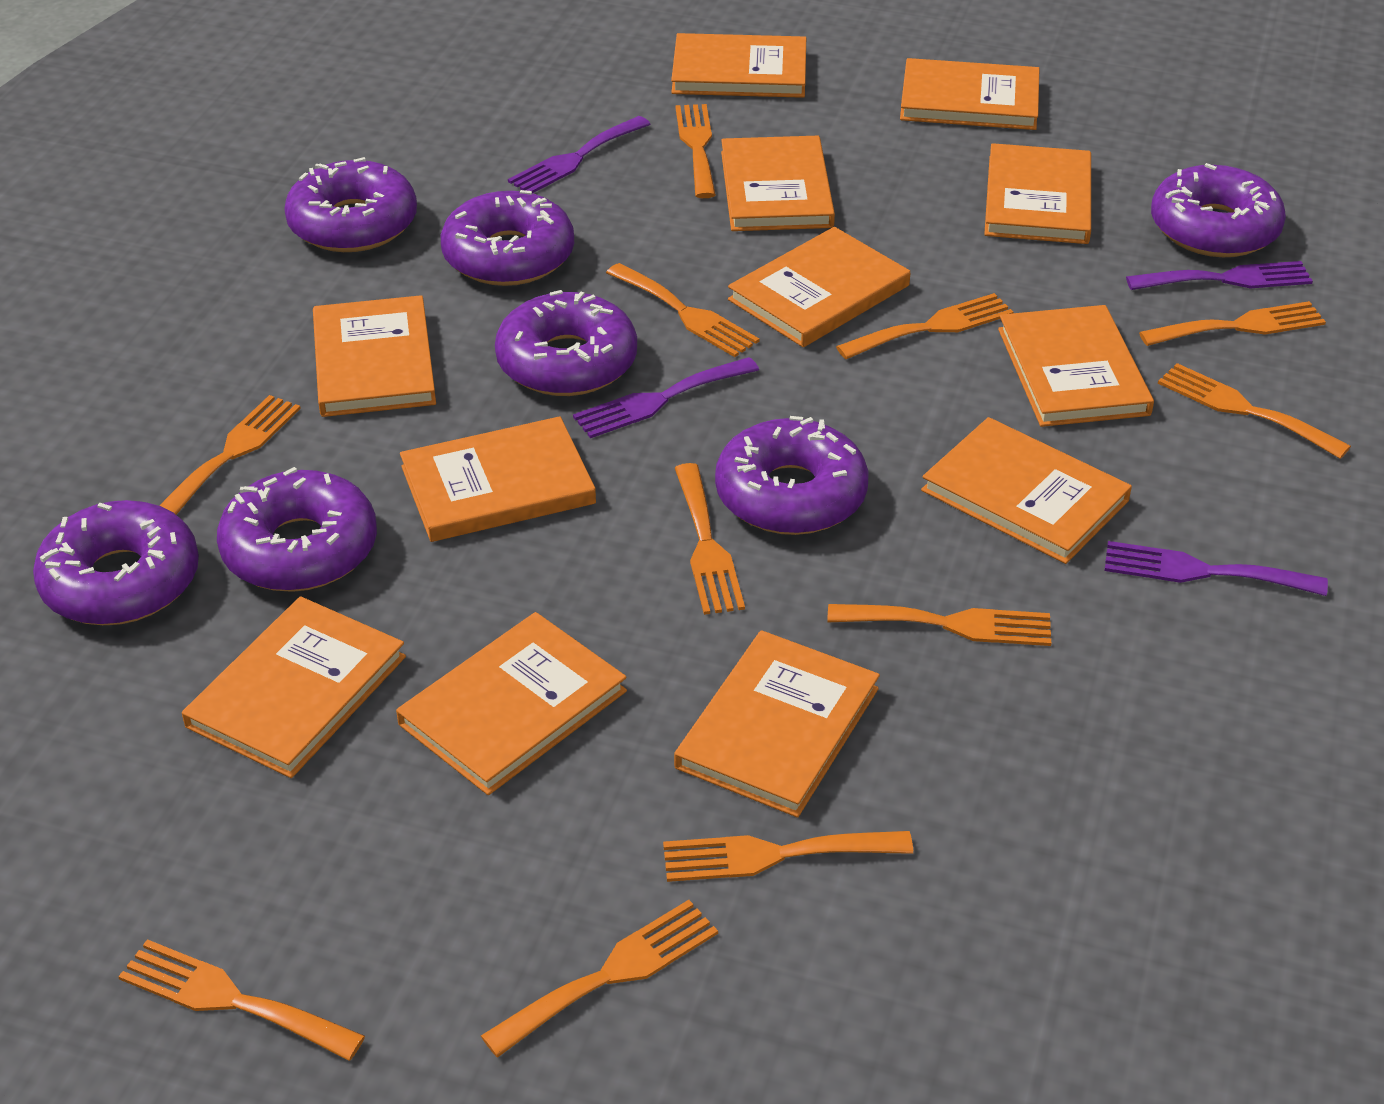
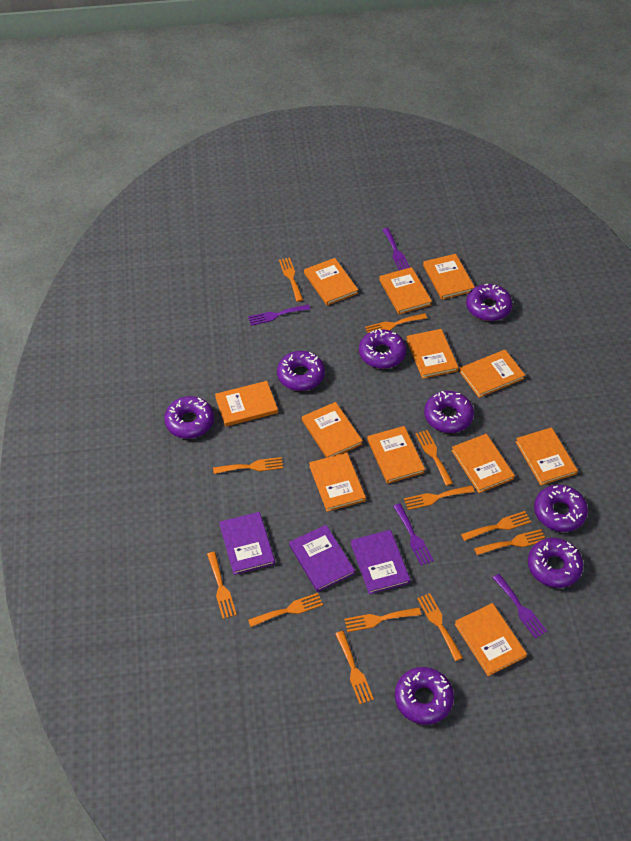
orange fork: 11 -> 12
purple book: 0 -> 3
purple donut: 7 -> 8

